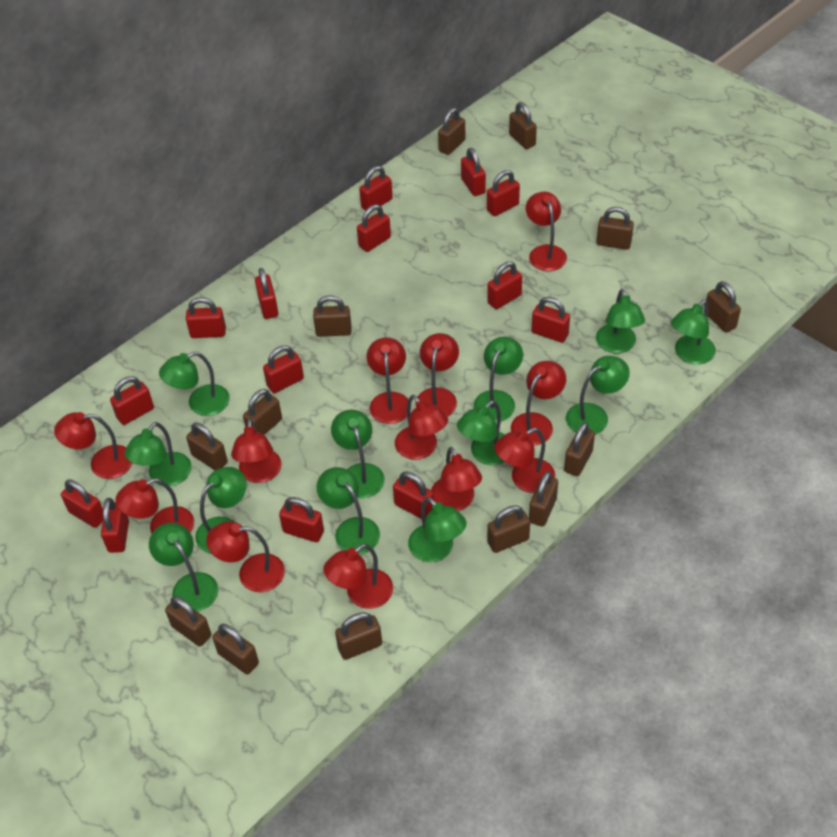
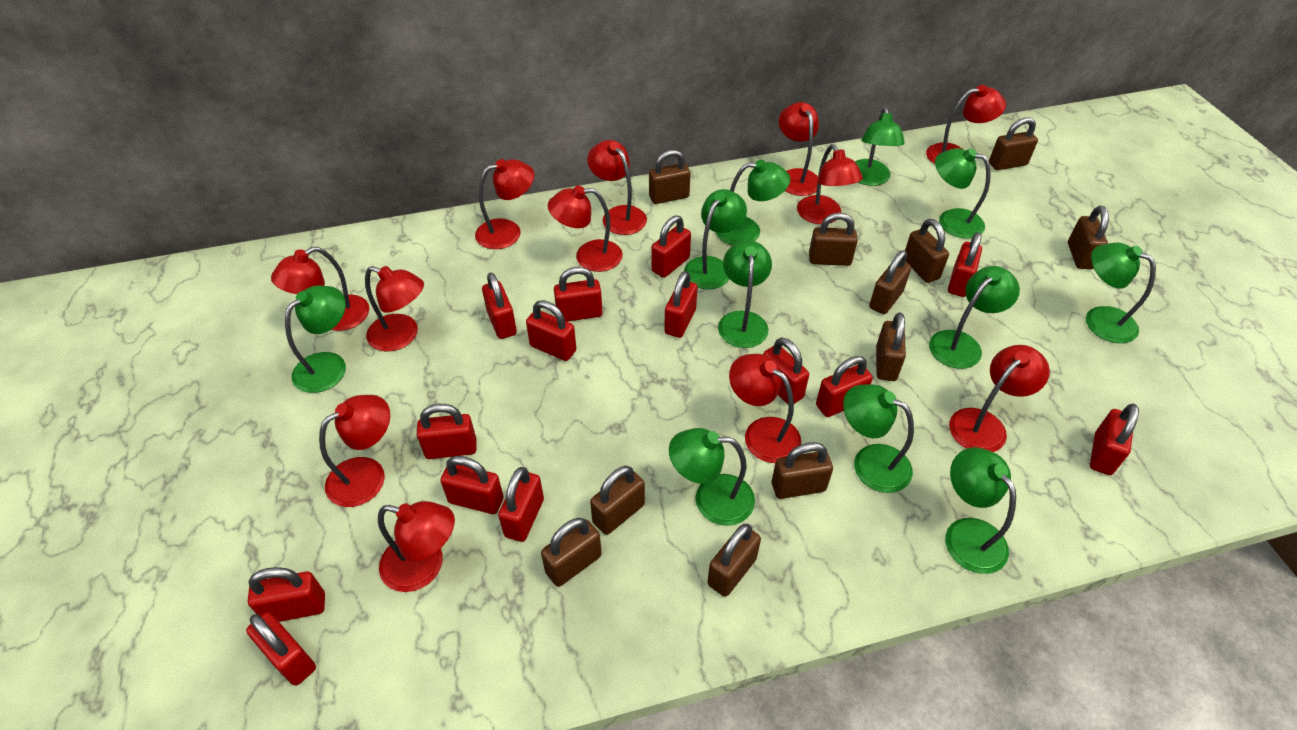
brown padlock: 13 -> 11
green lamp: 12 -> 11

